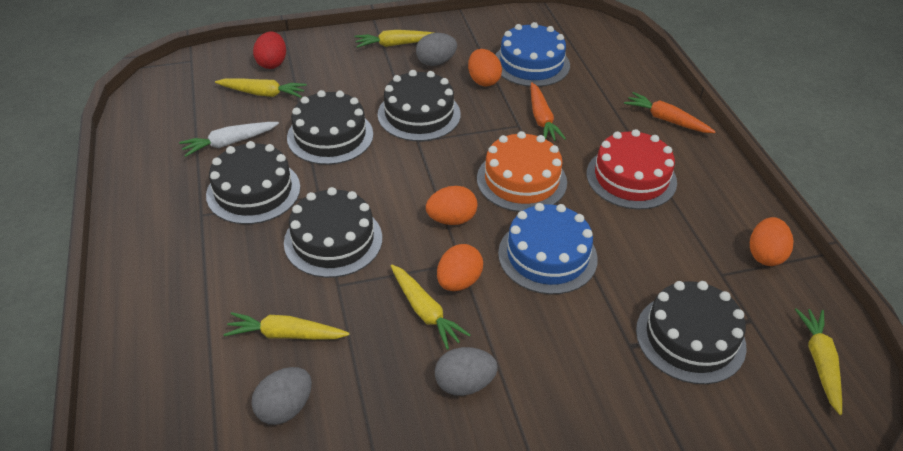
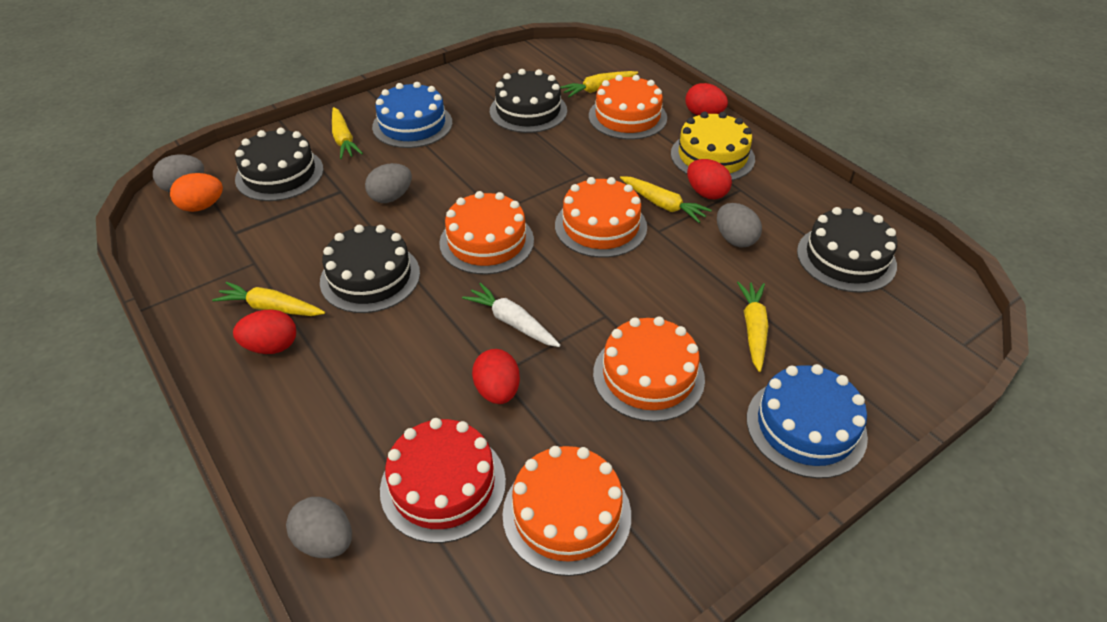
black cake: 5 -> 4
grey egg: 3 -> 4
orange cake: 1 -> 5
orange carrot: 2 -> 0
orange egg: 4 -> 1
red egg: 1 -> 4
yellow cake: 0 -> 1

